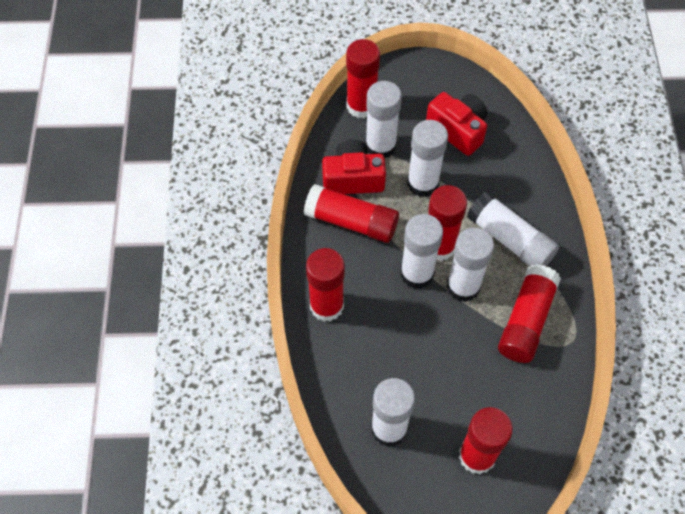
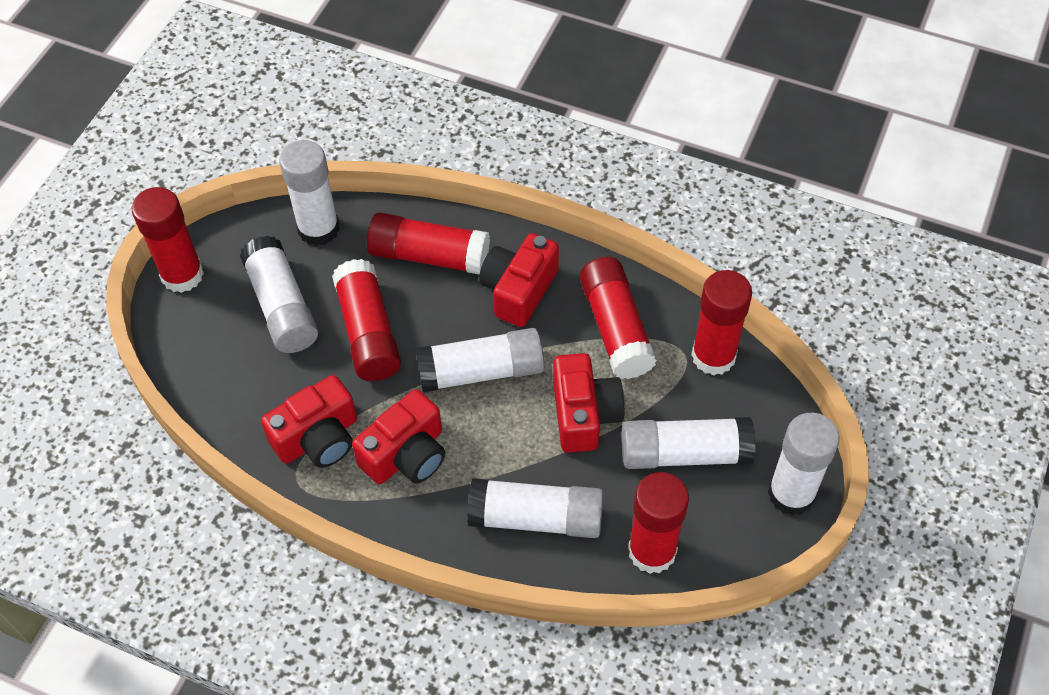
red camera: 2 -> 4

